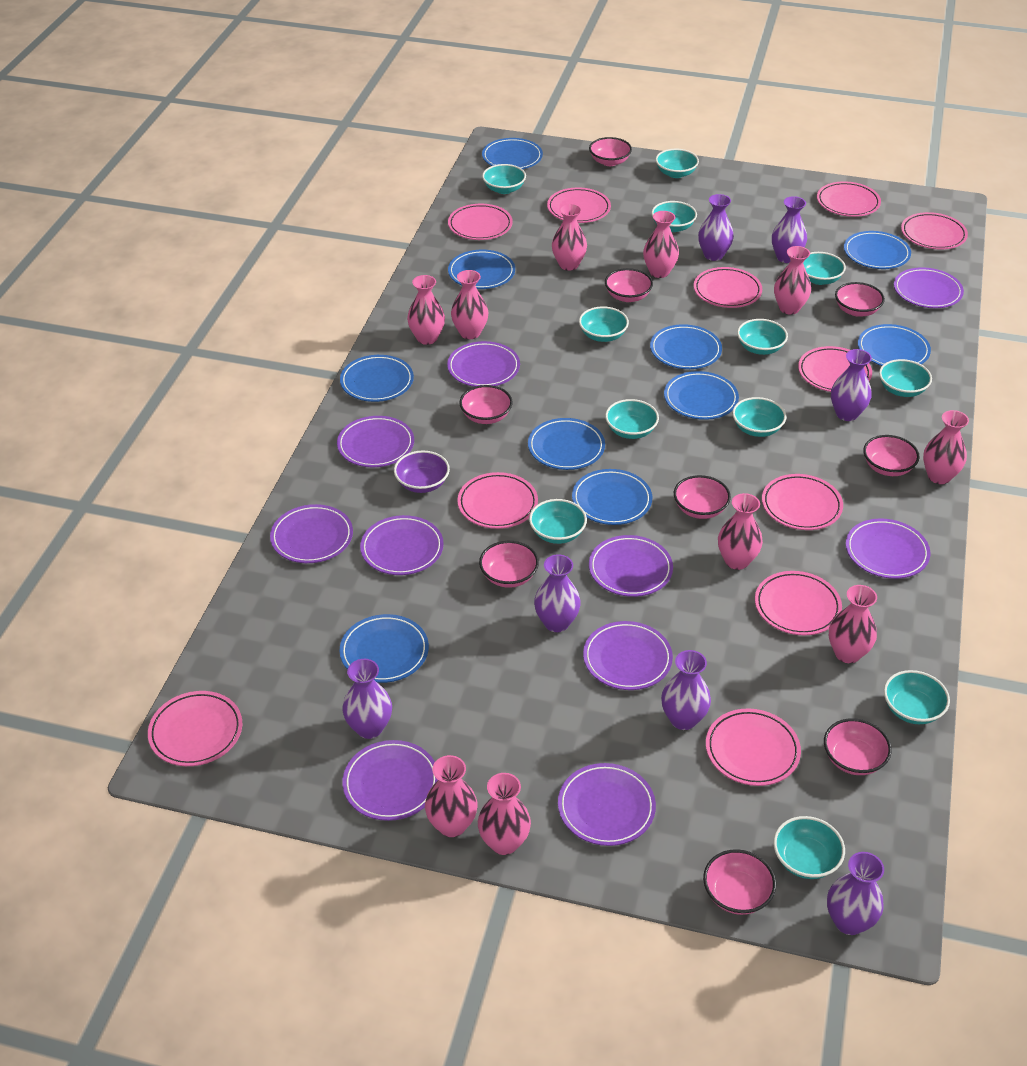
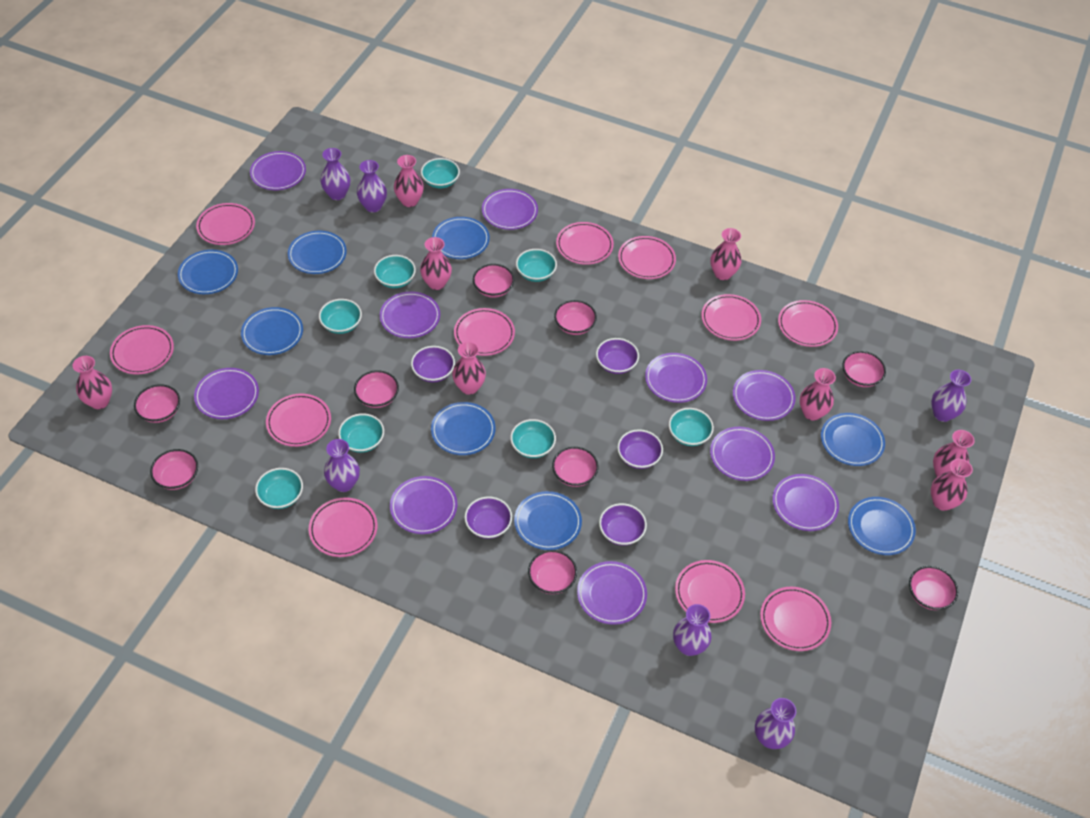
blue plate: 10 -> 8
pink vase: 10 -> 8
purple bowl: 1 -> 5
purple vase: 7 -> 6
turquoise bowl: 12 -> 8

